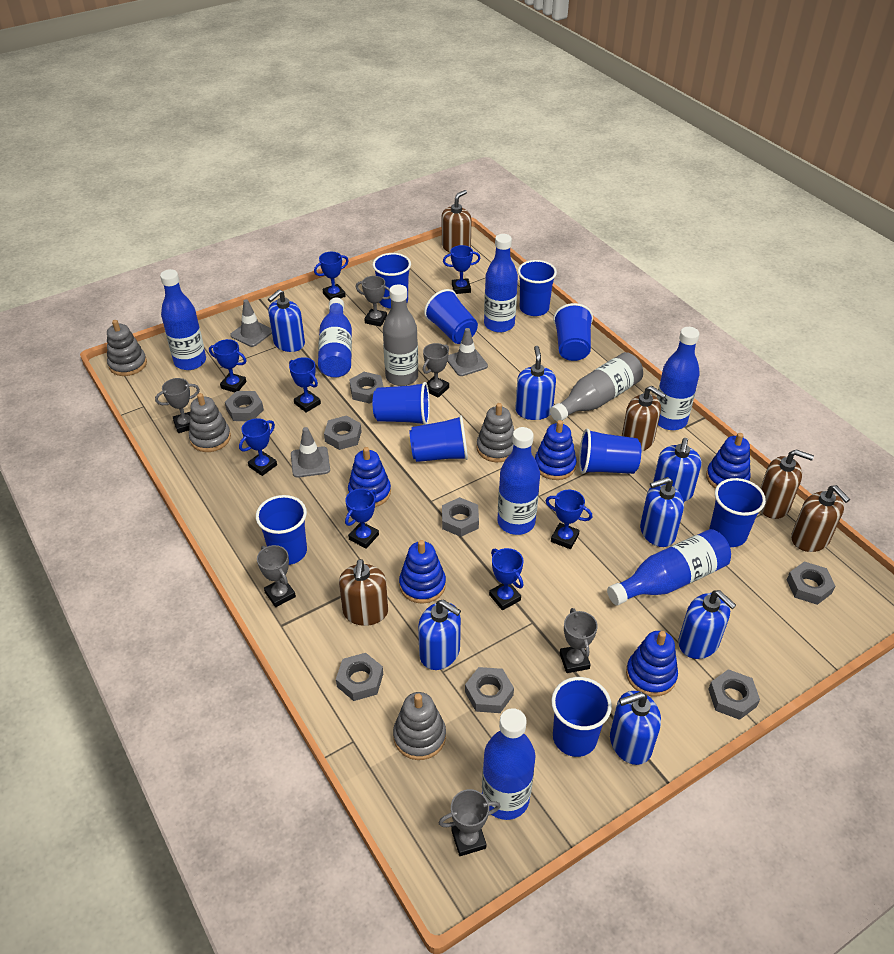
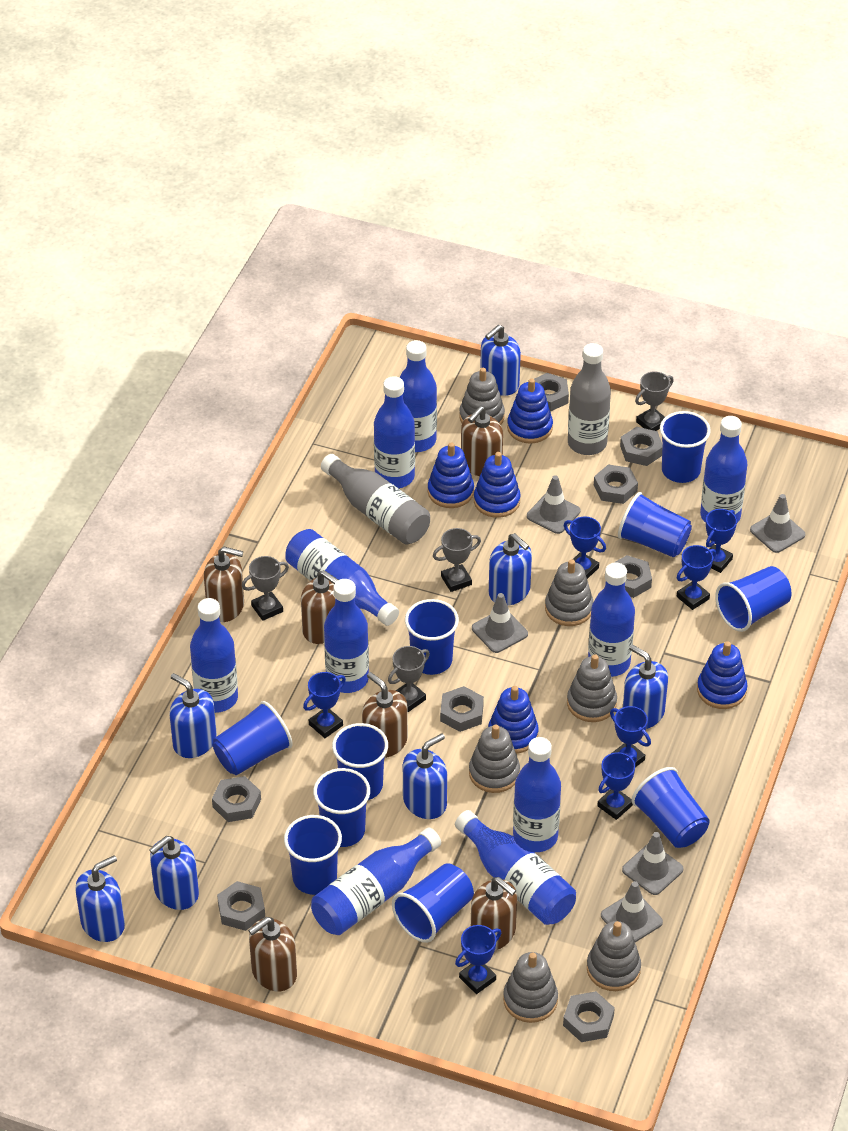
blue bottle: 7 -> 10
blue trophy: 8 -> 7
brown soap dispenser: 5 -> 6
grey stacking toy: 4 -> 6
grey traffic cone: 3 -> 5
grey trophy: 6 -> 4

